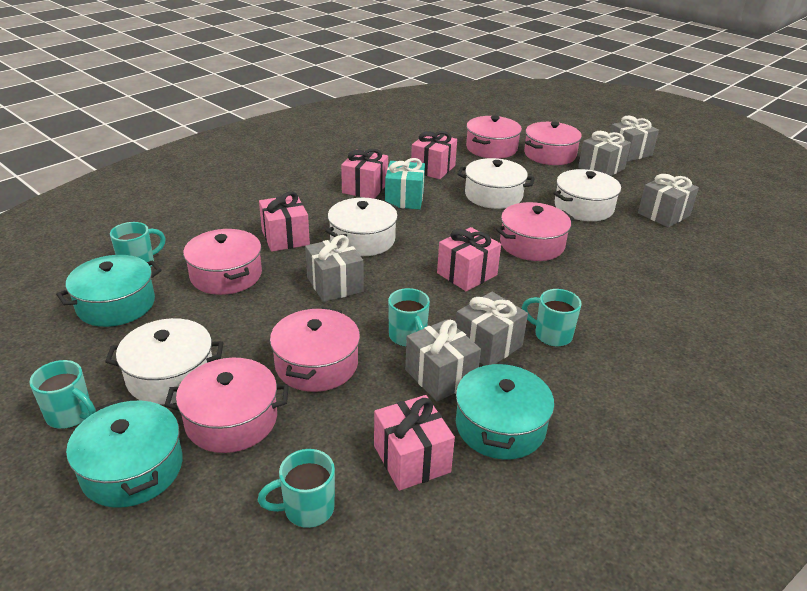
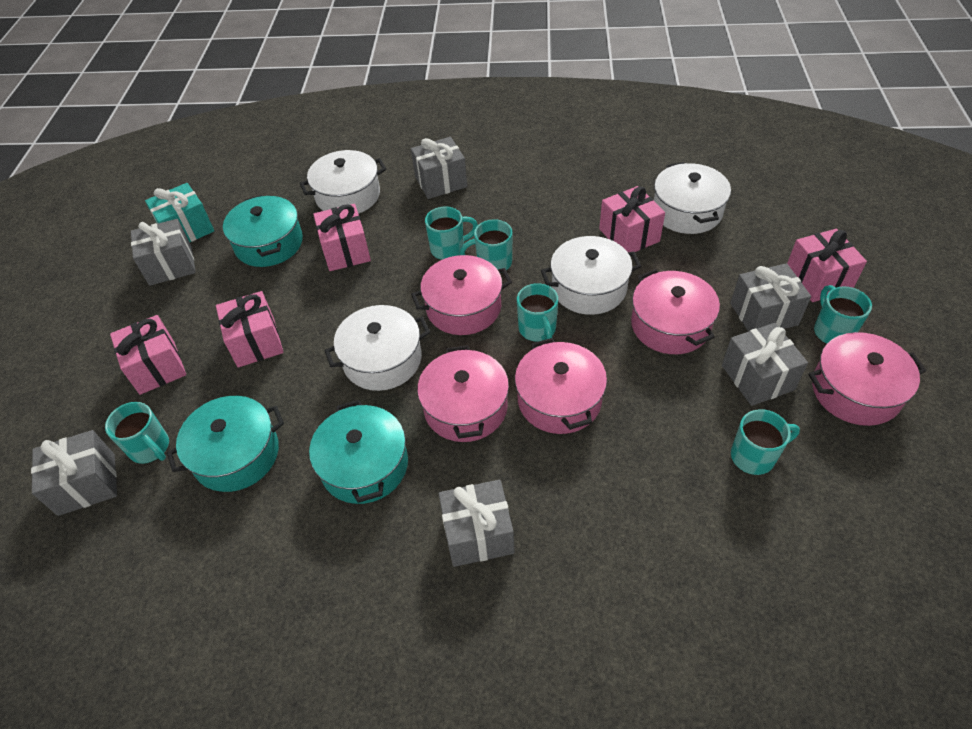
pink pot: 6 -> 5
turquoise mug: 5 -> 6

